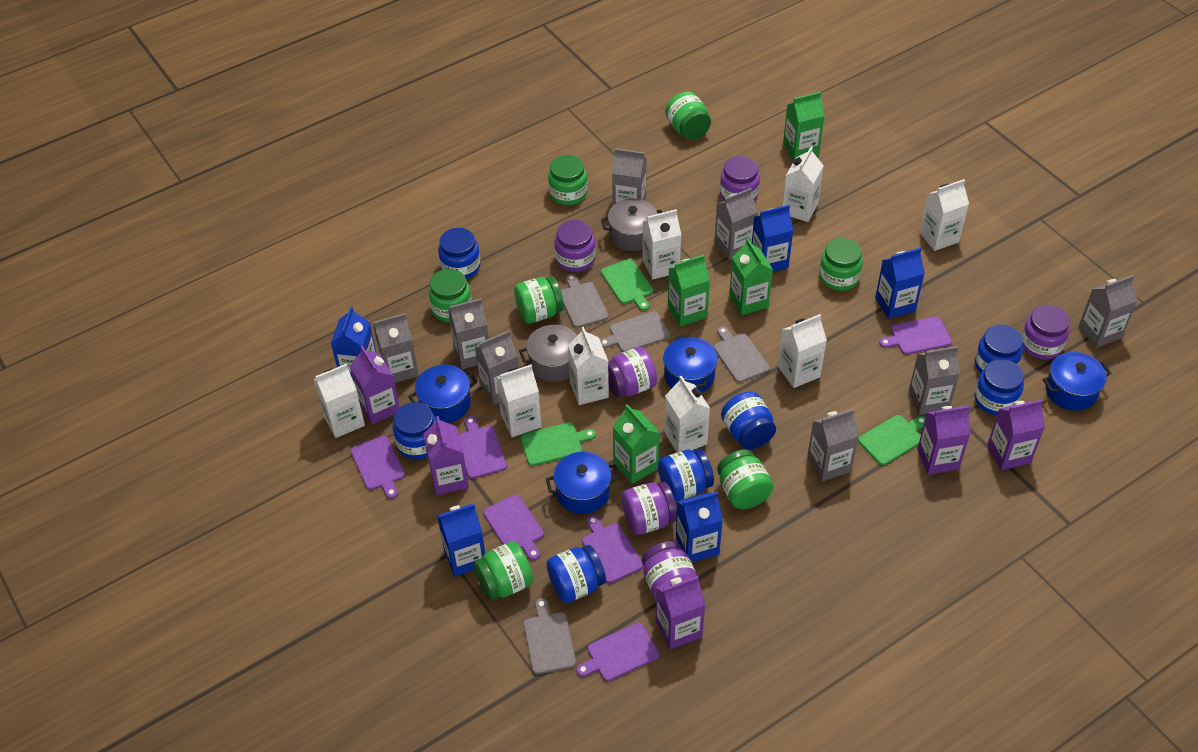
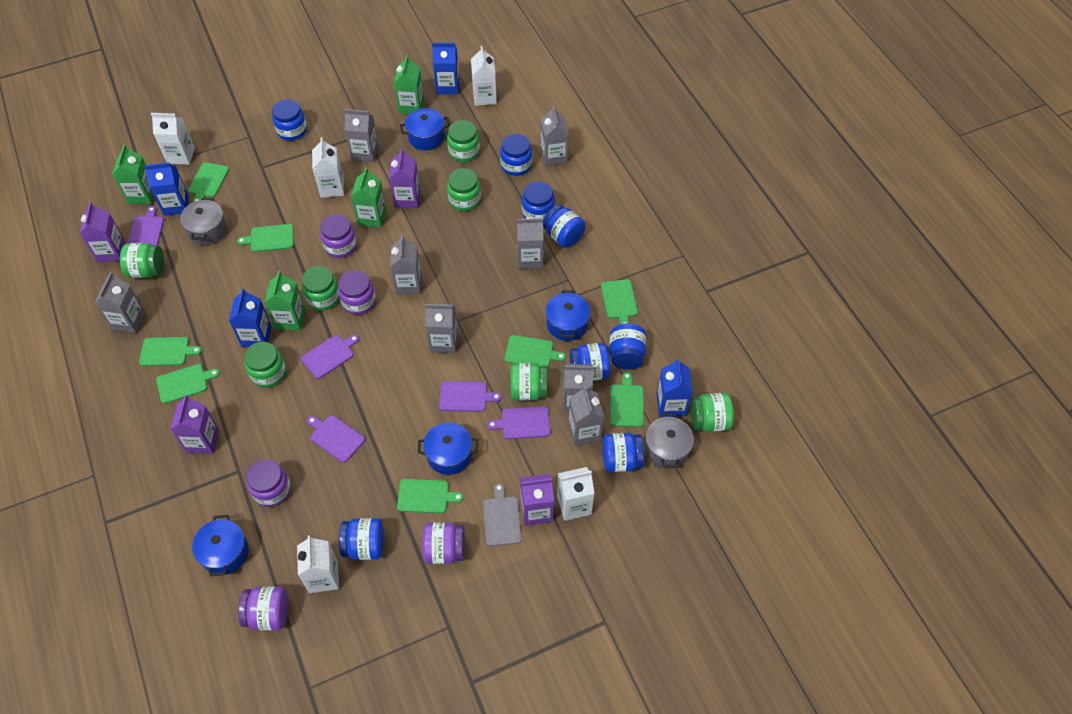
blue carton: 5 -> 4
blue jar: 7 -> 8
green cutting board: 3 -> 8
grey cutting board: 4 -> 1
purple carton: 5 -> 4
purple cutting board: 6 -> 5
purple jar: 6 -> 5
white carton: 8 -> 5

